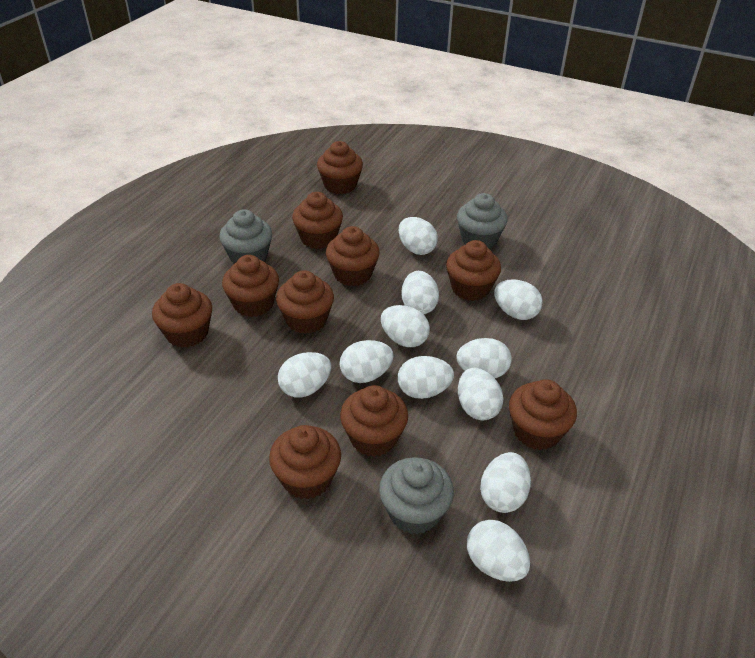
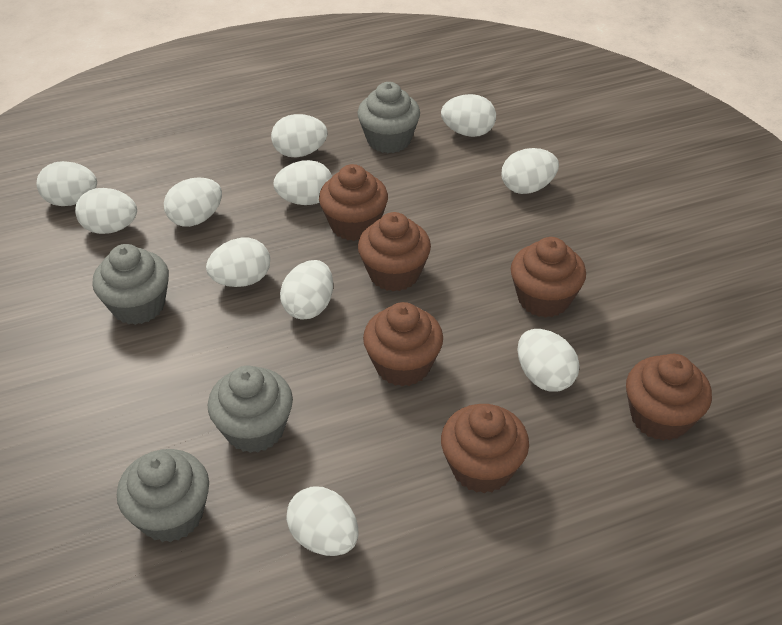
brown cupcake: 10 -> 6
grey cupcake: 3 -> 4

